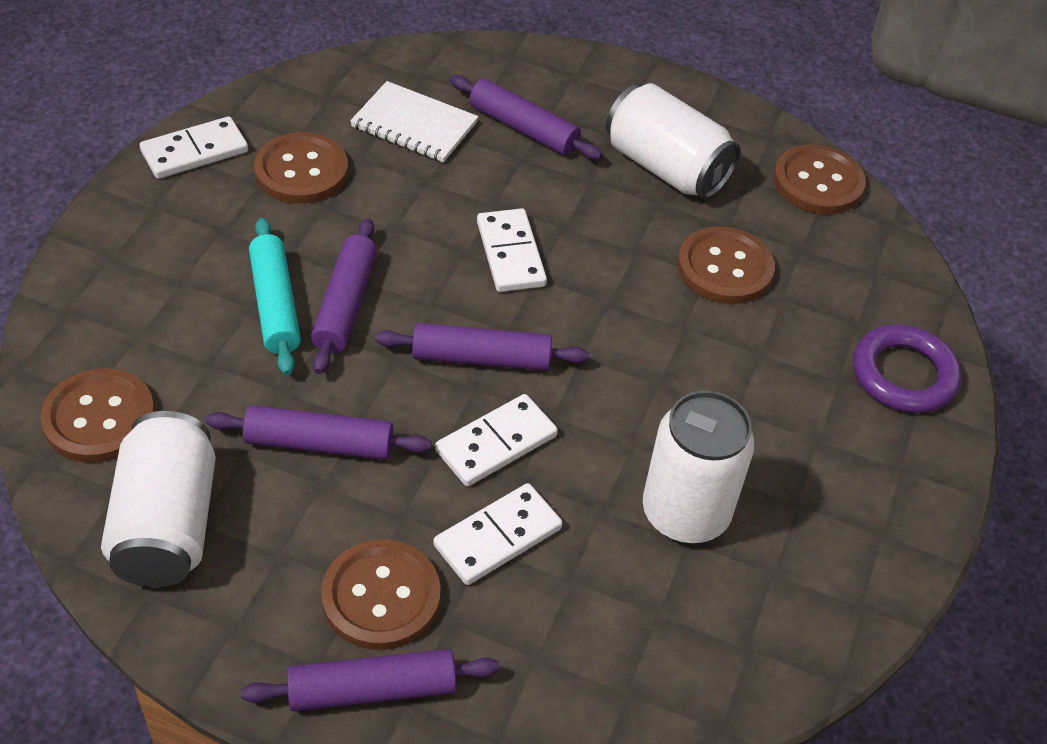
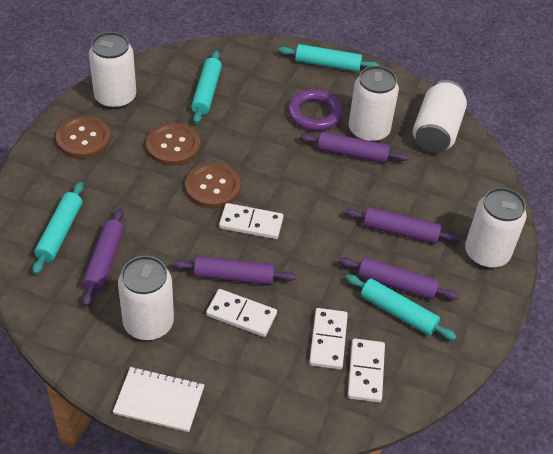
brown button: 5 -> 3
turquoise rolling pin: 1 -> 4
white can: 3 -> 5

